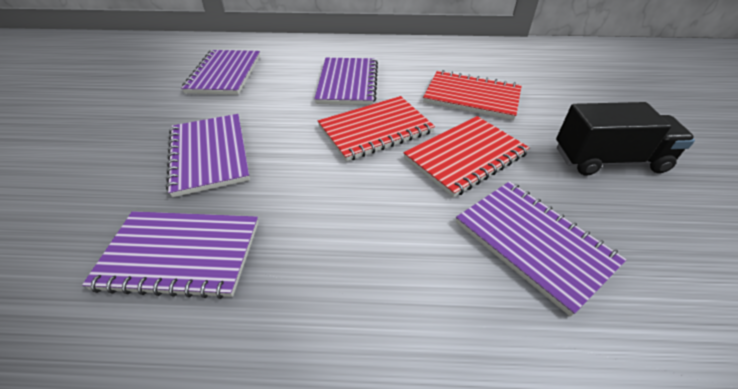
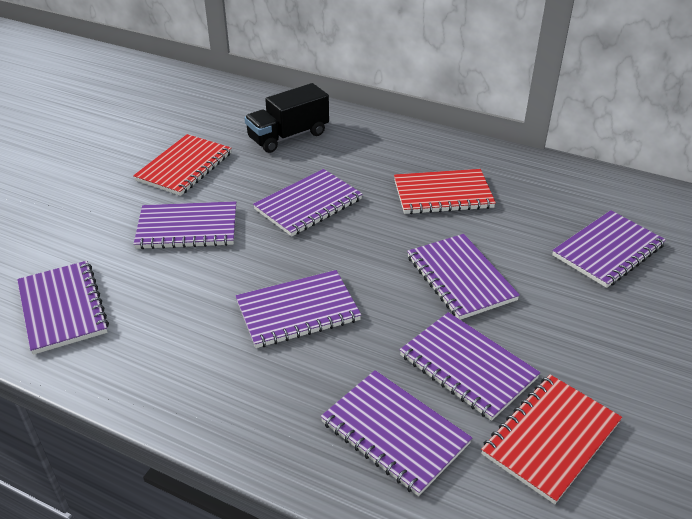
purple notebook: 5 -> 8

